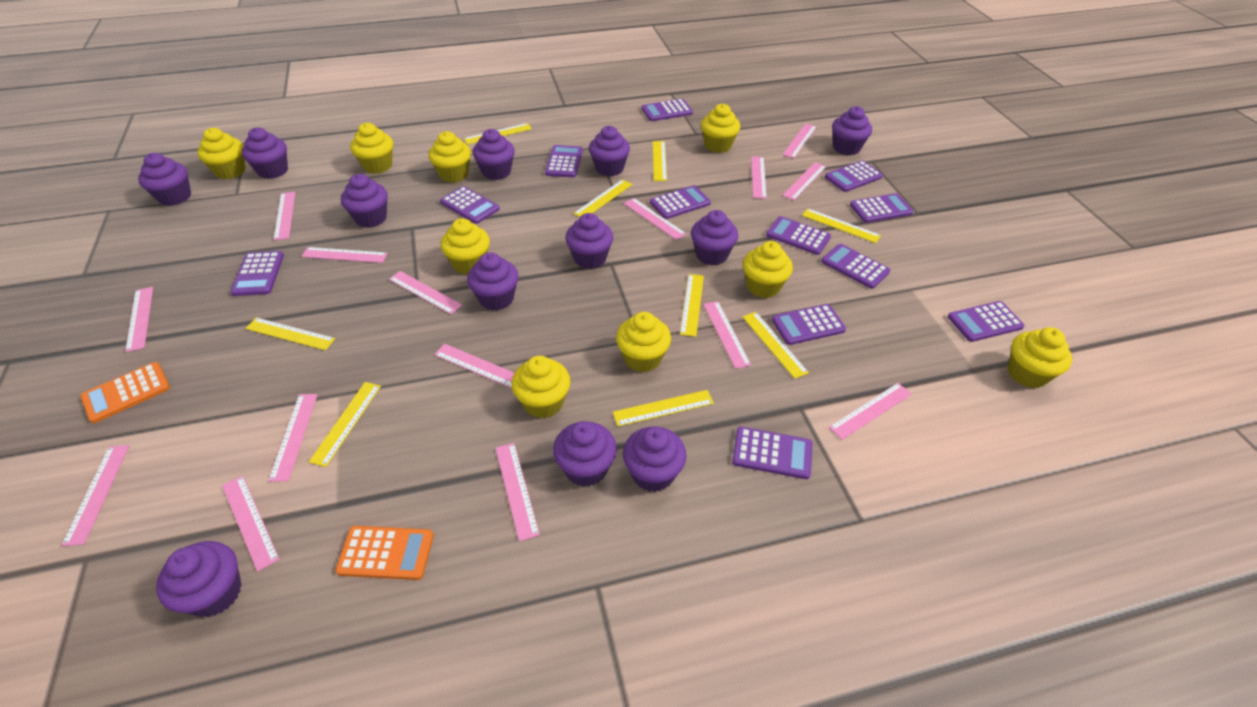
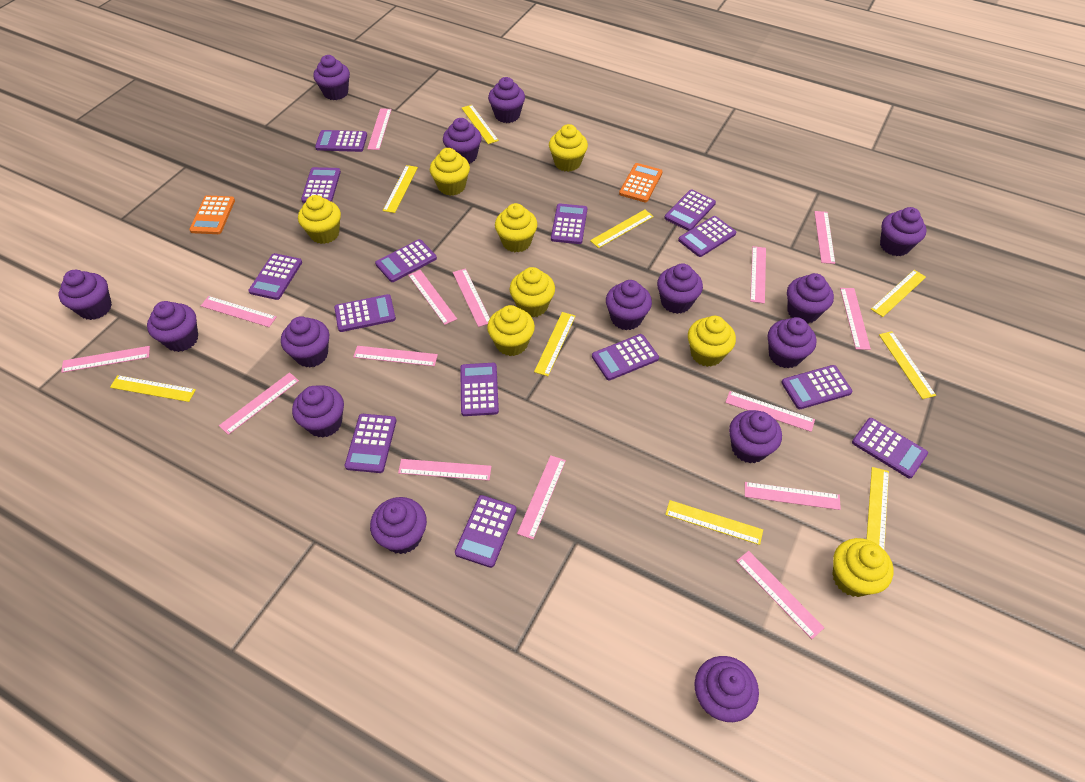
purple calculator: 12 -> 14
purple cupcake: 12 -> 15
yellow cupcake: 9 -> 8

